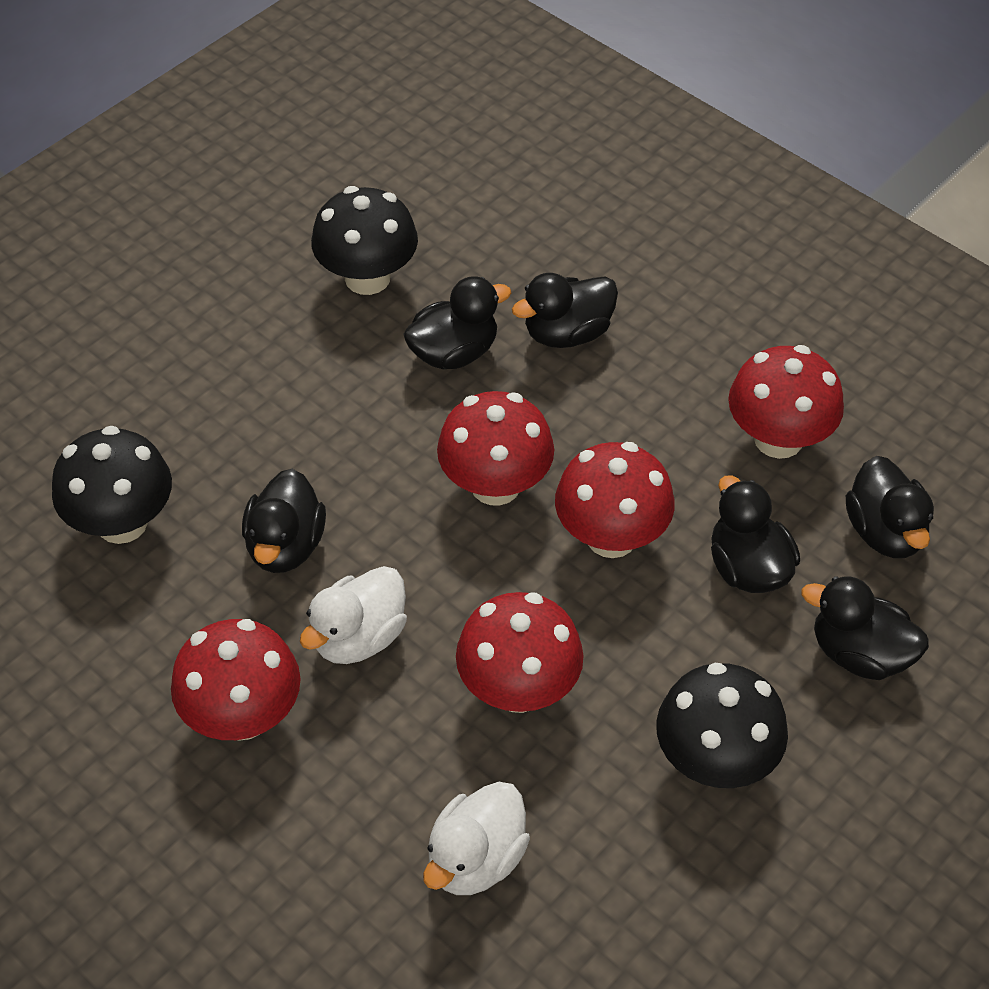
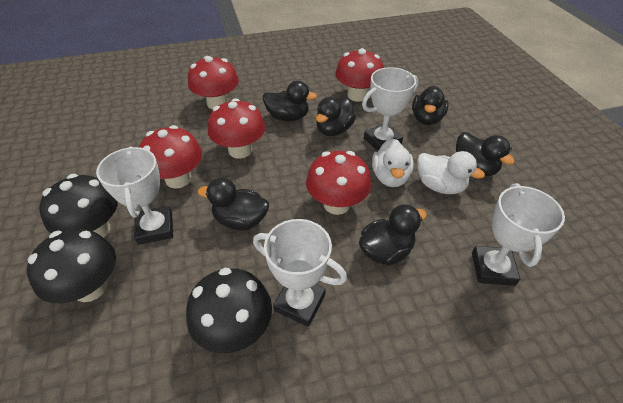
white trophy: 0 -> 4

